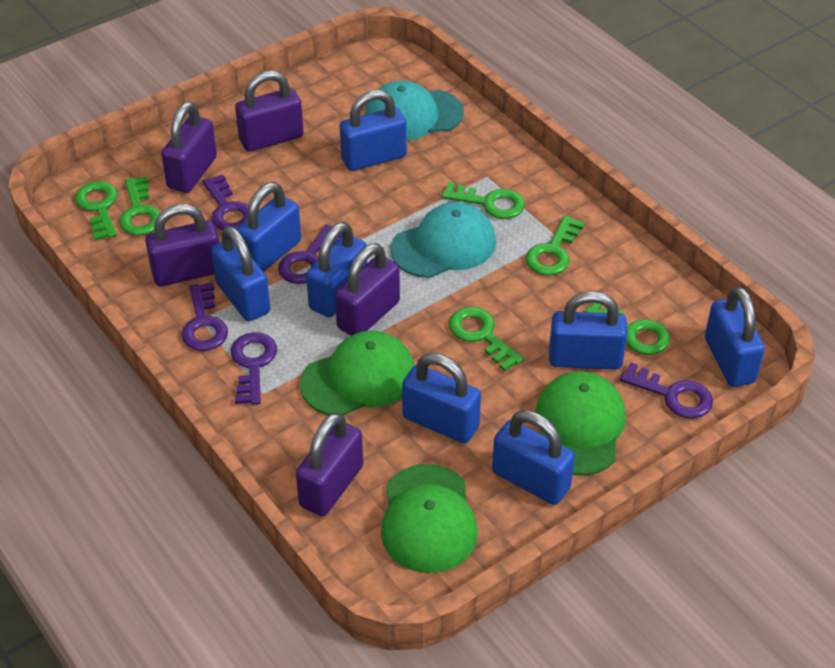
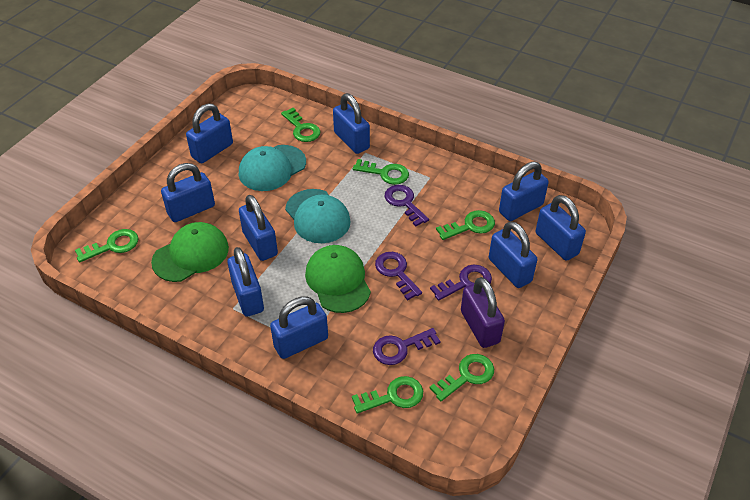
blue padlock: 8 -> 9
green cap: 3 -> 2
purple key: 5 -> 4
purple padlock: 5 -> 1

